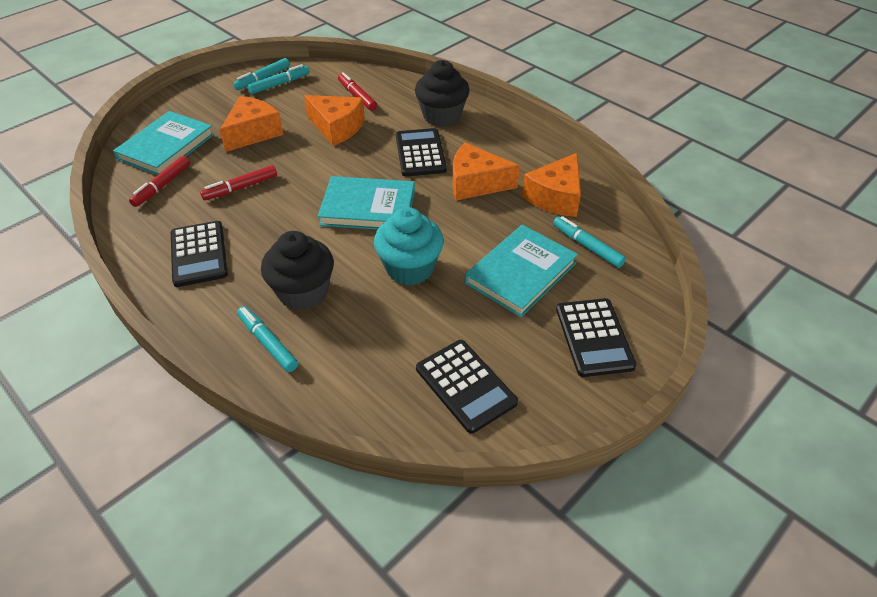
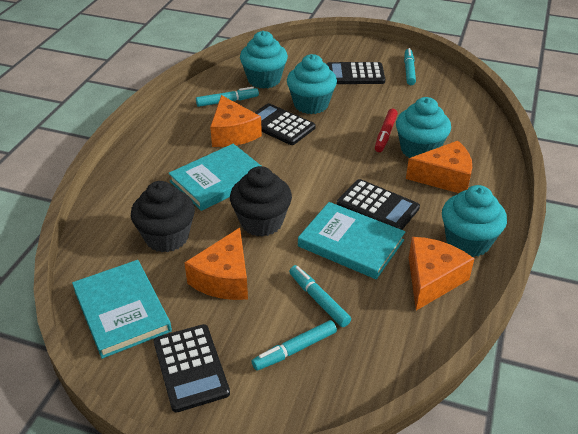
red marker: 3 -> 1
turquoise cupcake: 1 -> 4

